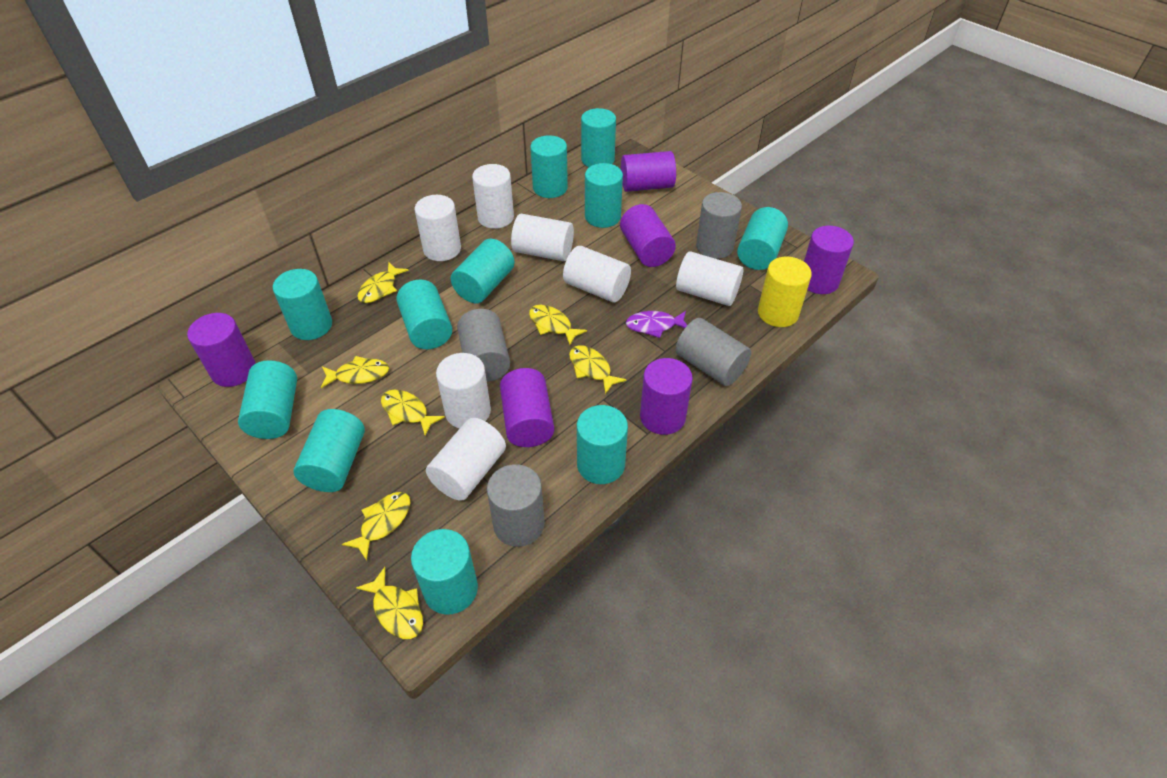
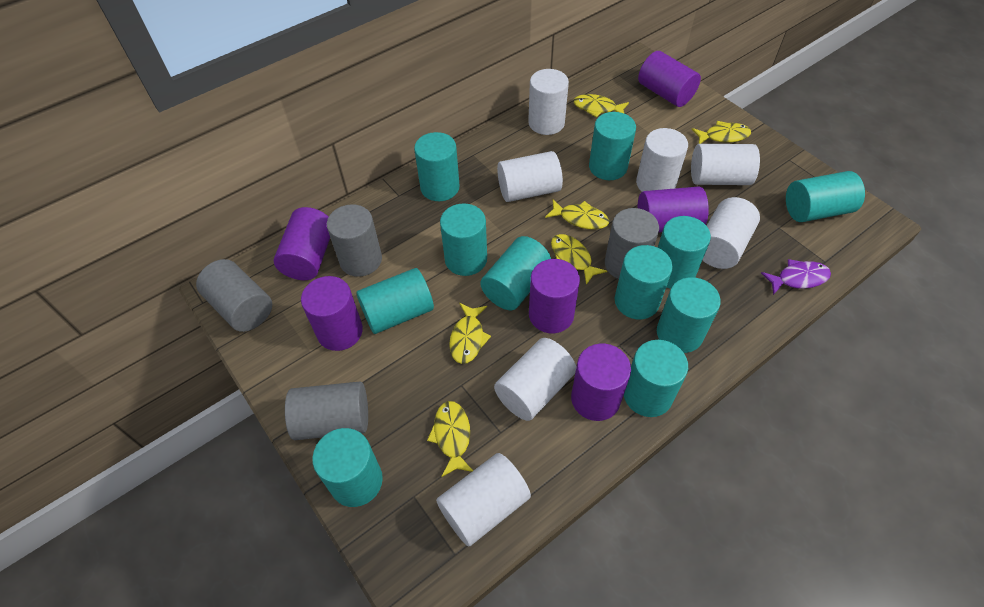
yellow cylinder: 1 -> 0
yellow fish: 7 -> 6

